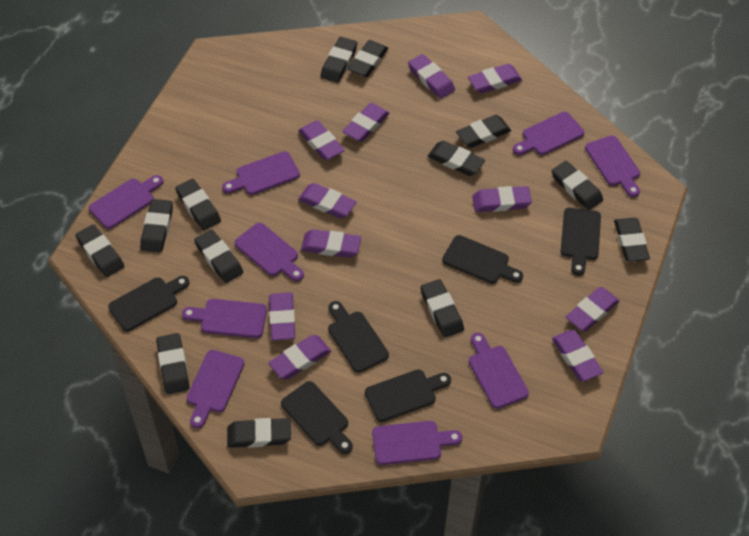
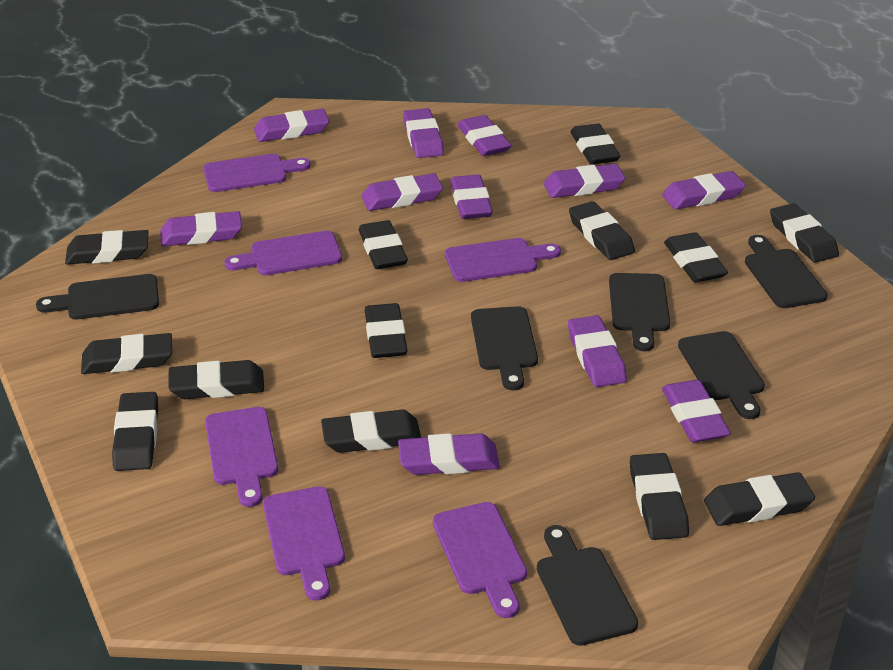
purple cutting board: 9 -> 6

